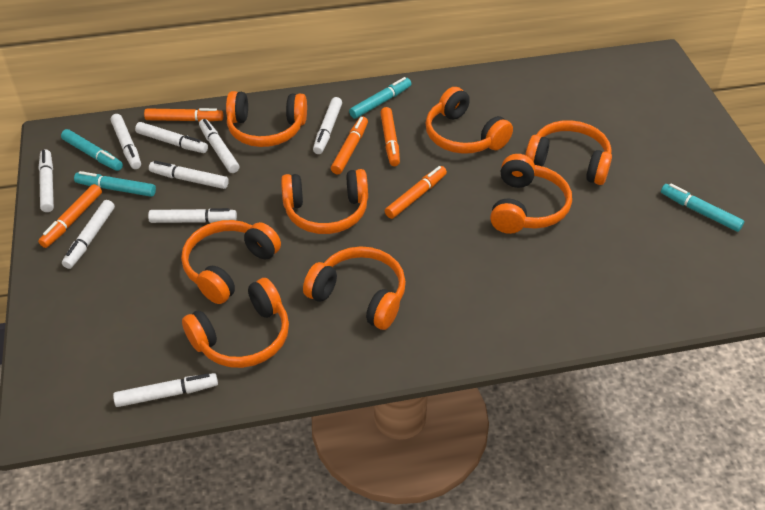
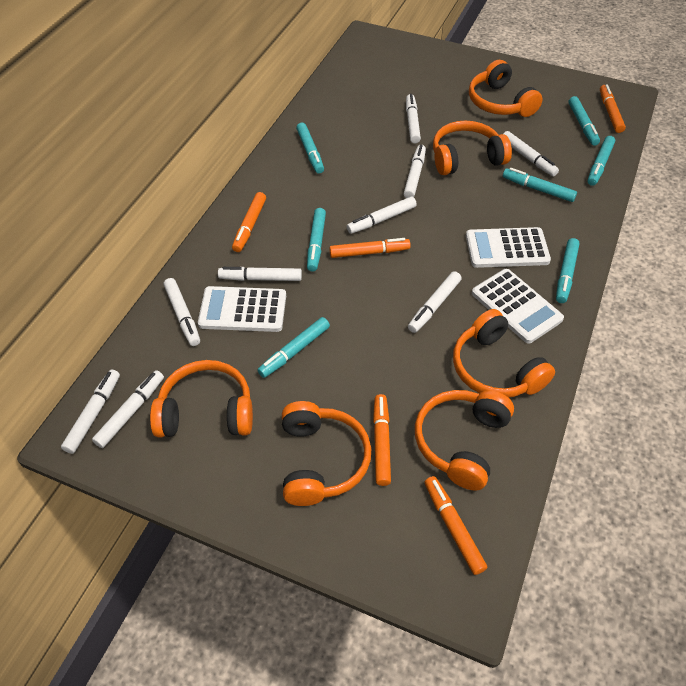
orange headphones: 8 -> 6
turquoise marker: 4 -> 7
white calculator: 0 -> 3

